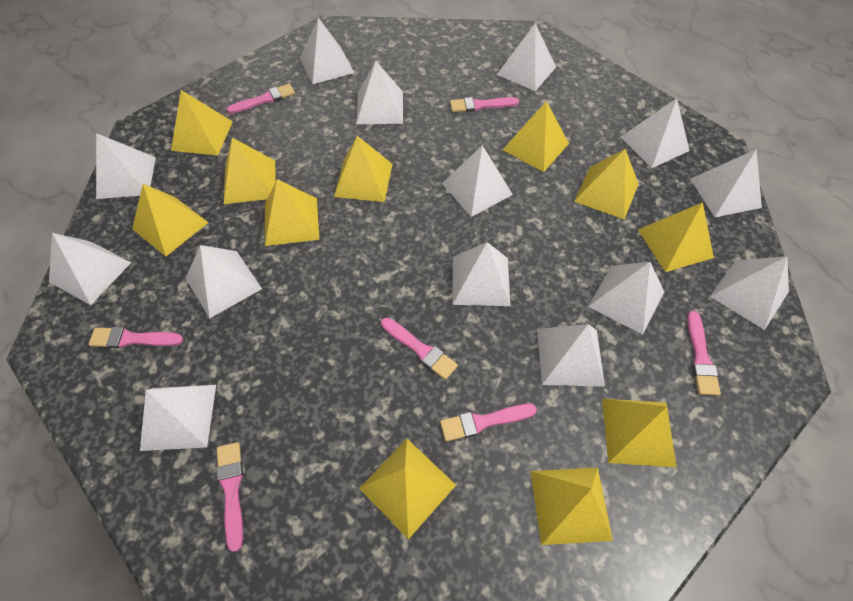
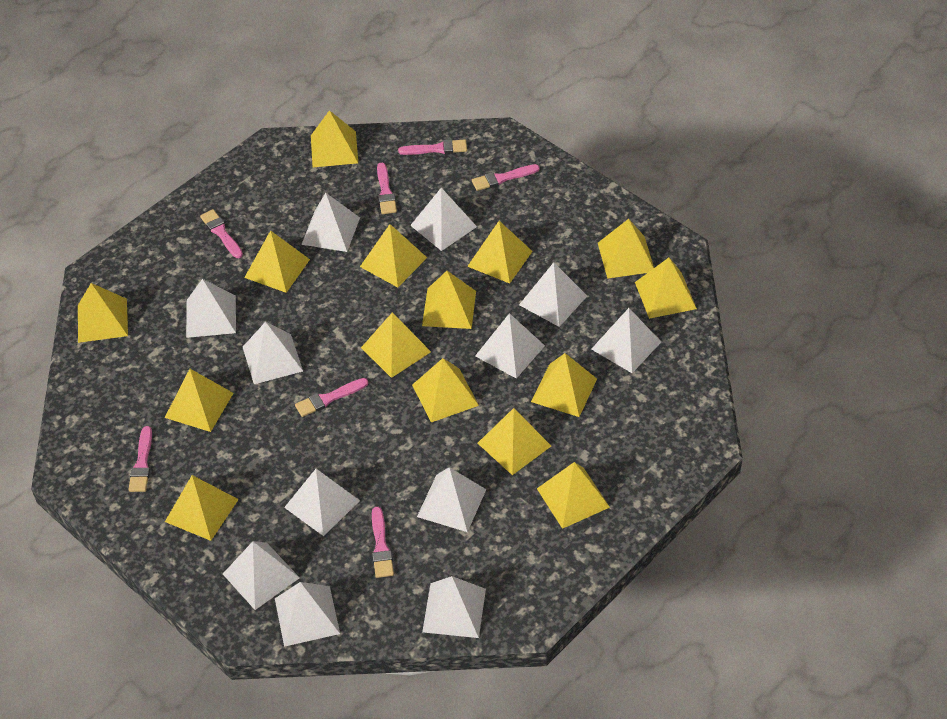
white pyramid: 14 -> 12
yellow pyramid: 11 -> 15

